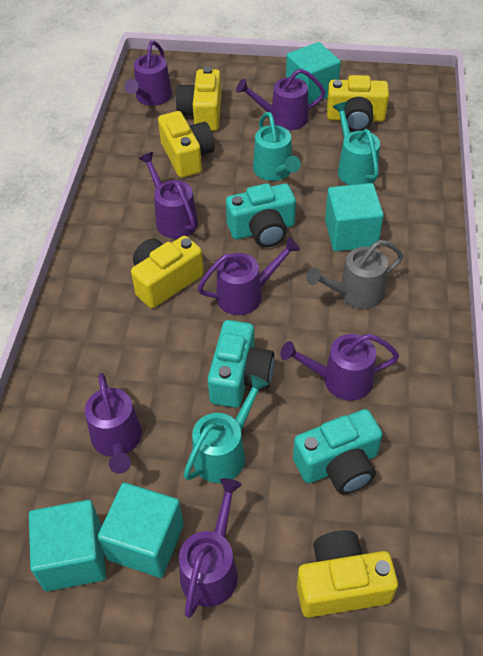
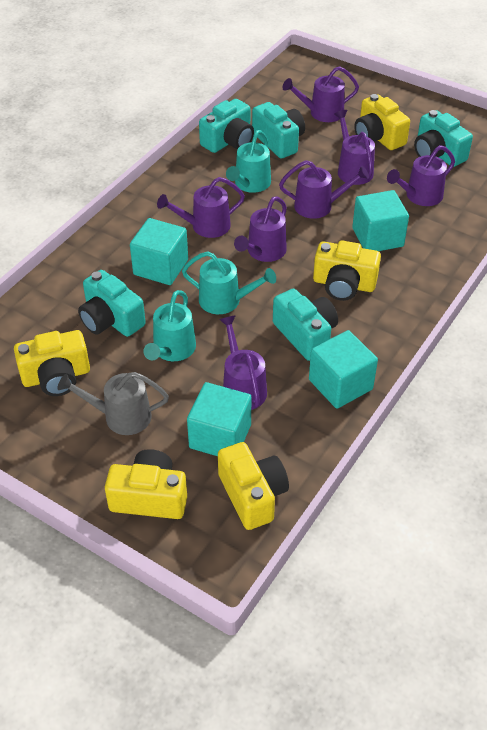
turquoise camera: 3 -> 5

